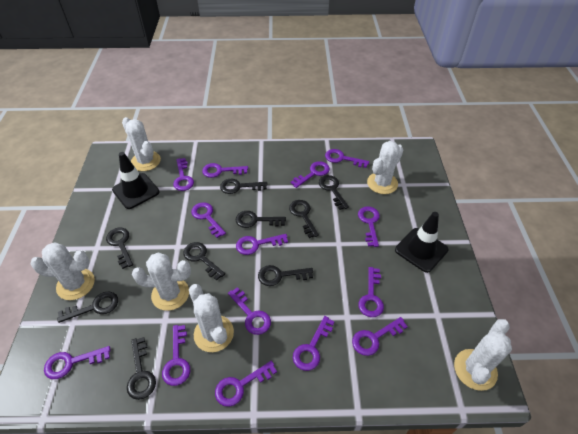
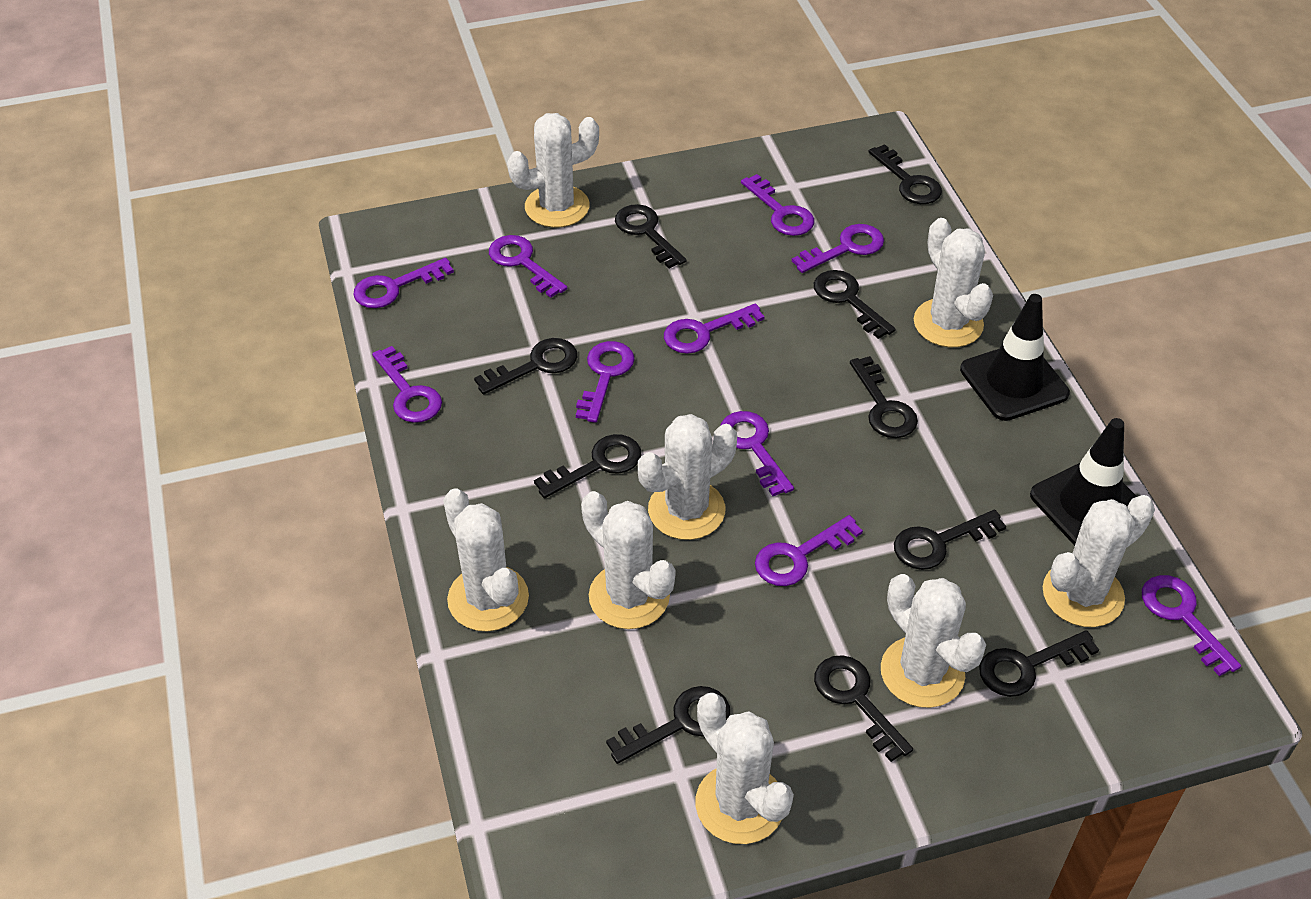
black key: 9 -> 10
purple key: 14 -> 10
white cactus: 6 -> 8

